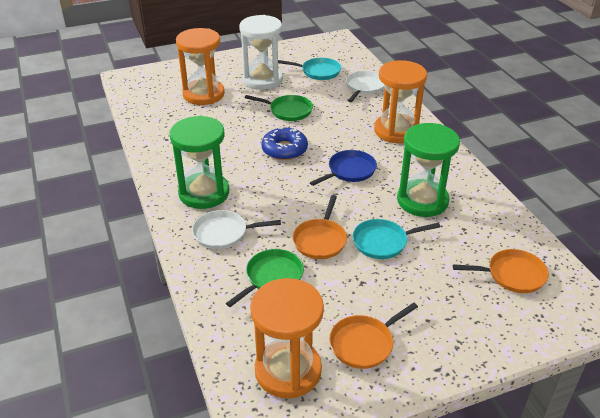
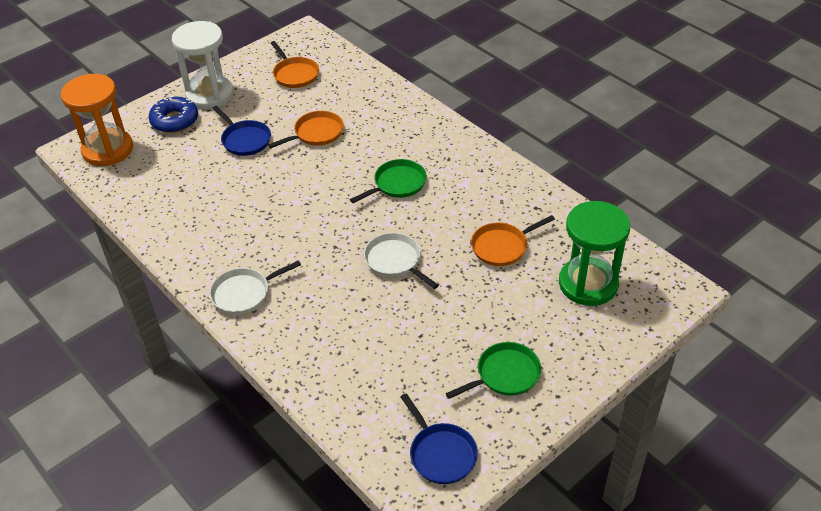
blue pan: 1 -> 2
green hourglass: 2 -> 1
orange hourglass: 3 -> 1
turquoise pan: 2 -> 0

